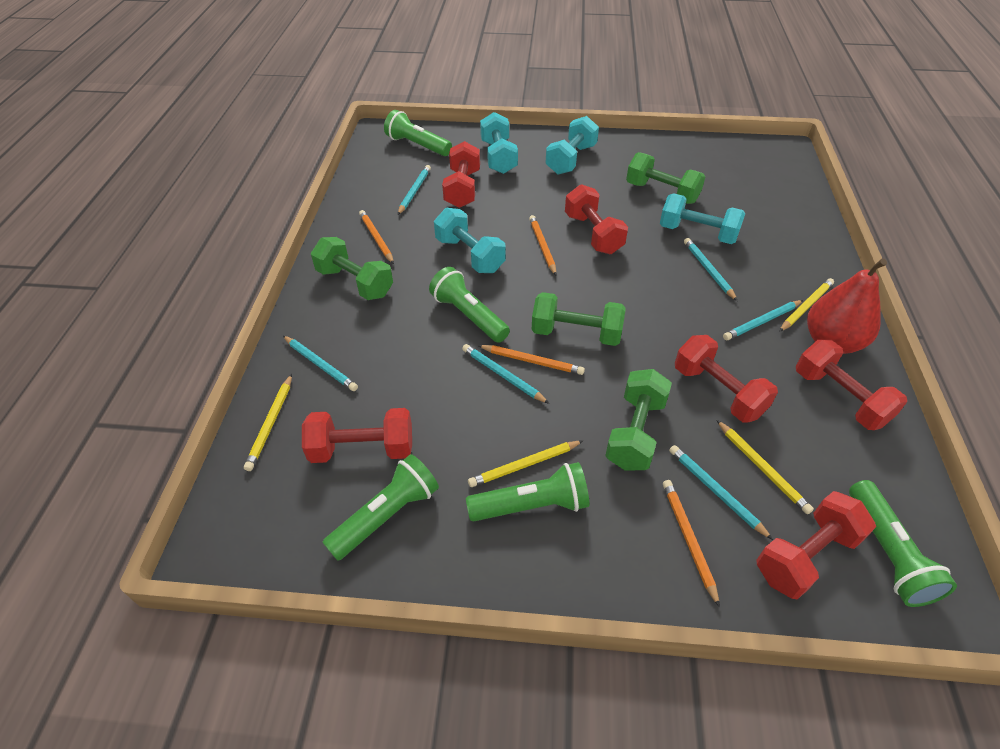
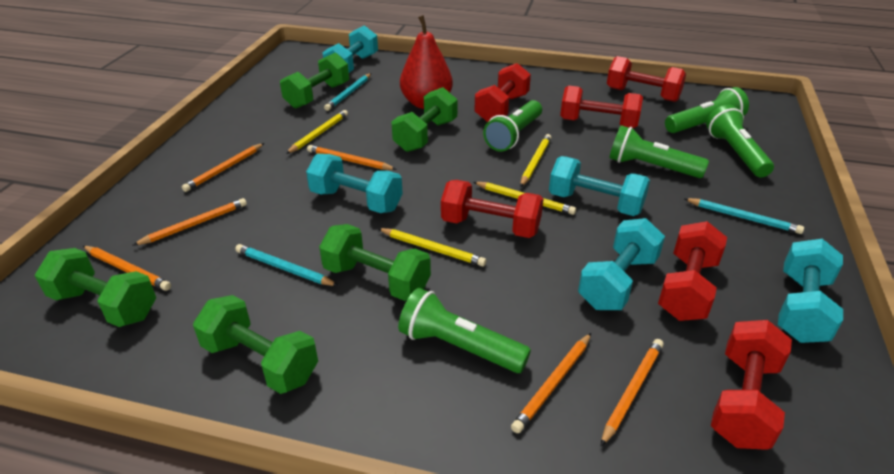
green dumbbell: 4 -> 5
orange pencil: 4 -> 6
turquoise dumbbell: 4 -> 5
turquoise pencil: 6 -> 3

